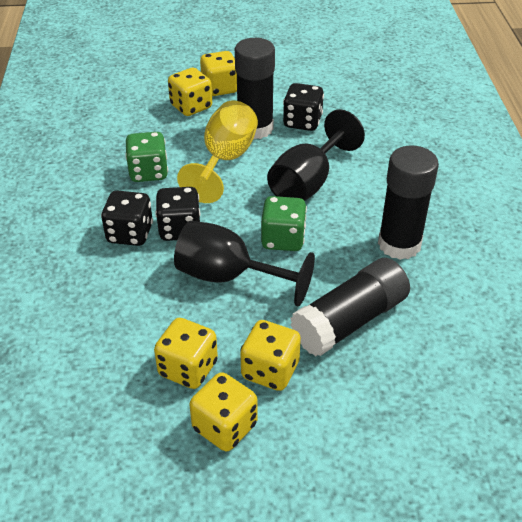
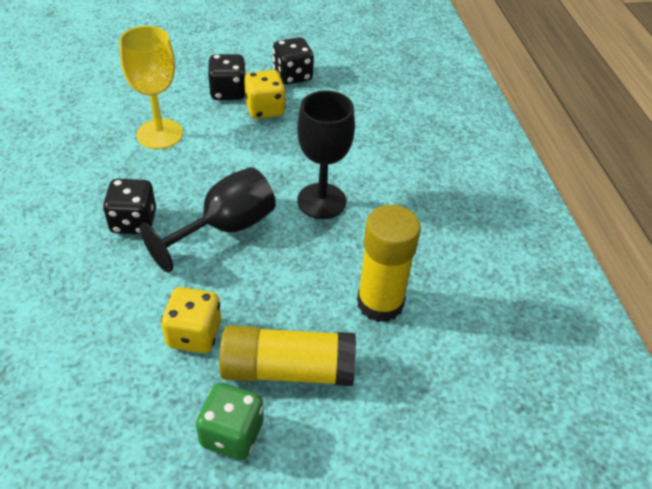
black glue stick: 3 -> 0
green dice: 2 -> 1
yellow dice: 5 -> 2
yellow glue stick: 0 -> 2

